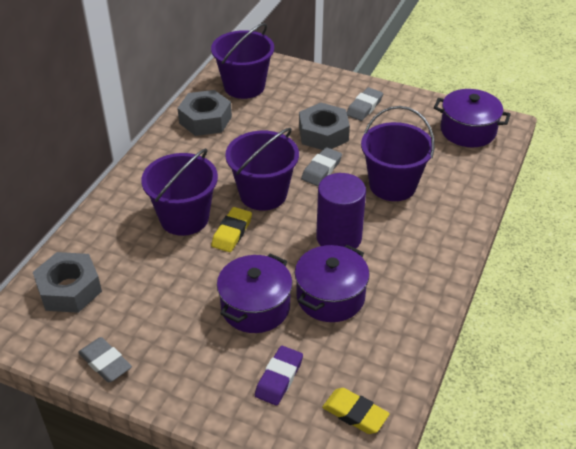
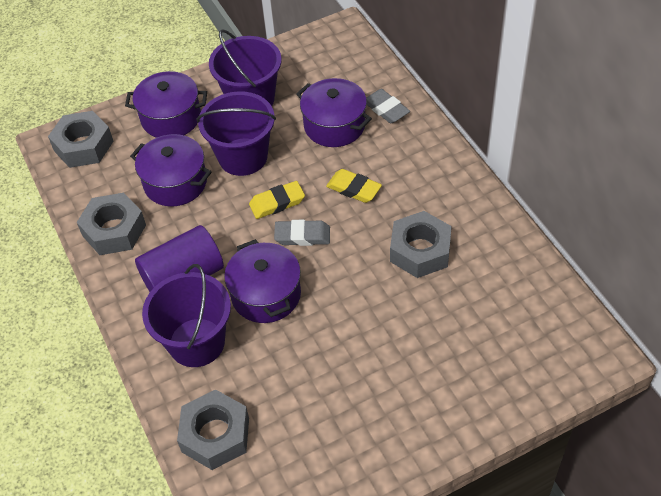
grey eraser: 3 -> 2
grey nut: 3 -> 4
purple bucket: 4 -> 3
purple eraser: 1 -> 0
purple pot: 3 -> 4

